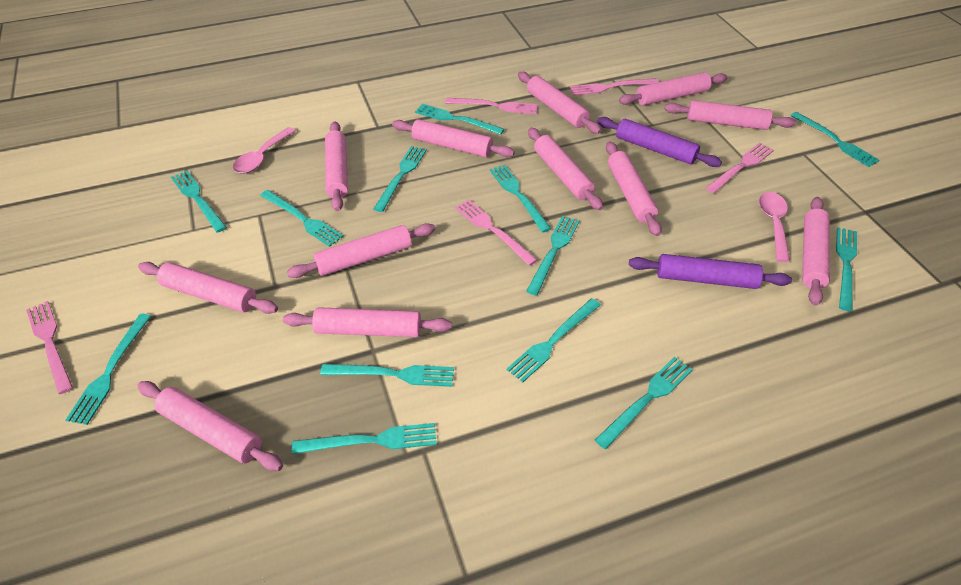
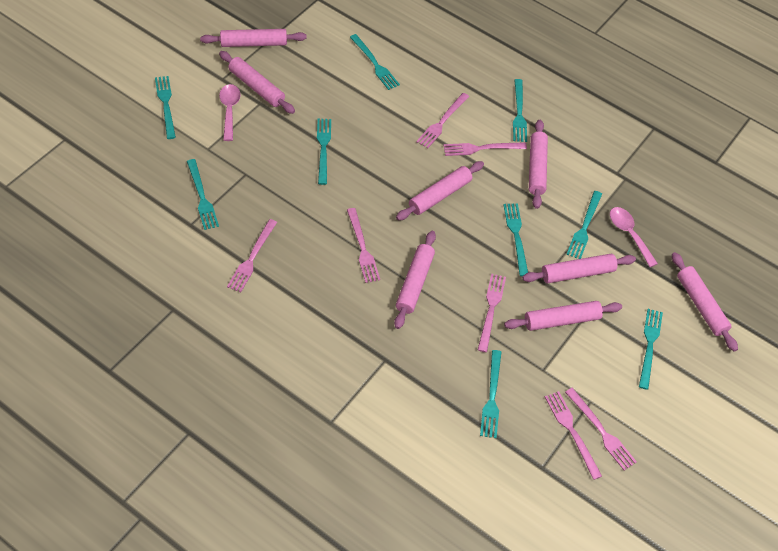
pink fork: 5 -> 7
pink rolling pin: 12 -> 8
purple rolling pin: 2 -> 0
turquoise fork: 13 -> 9

